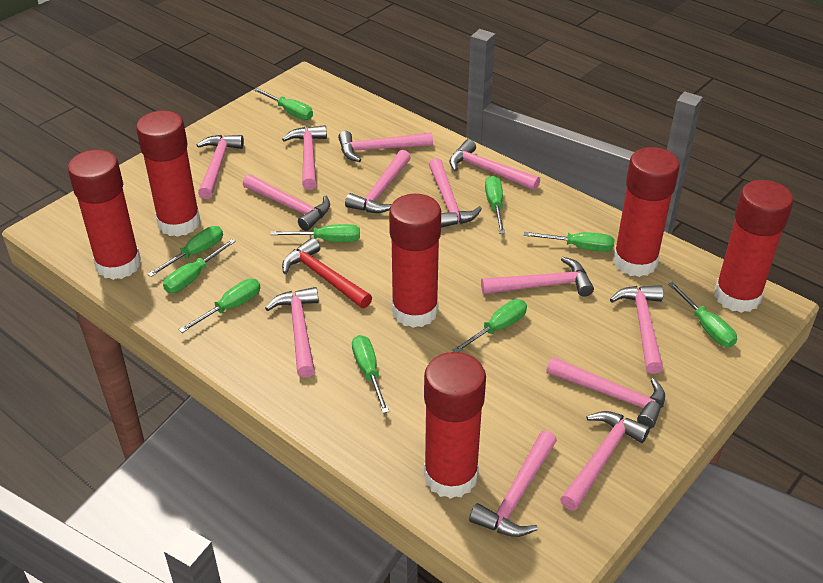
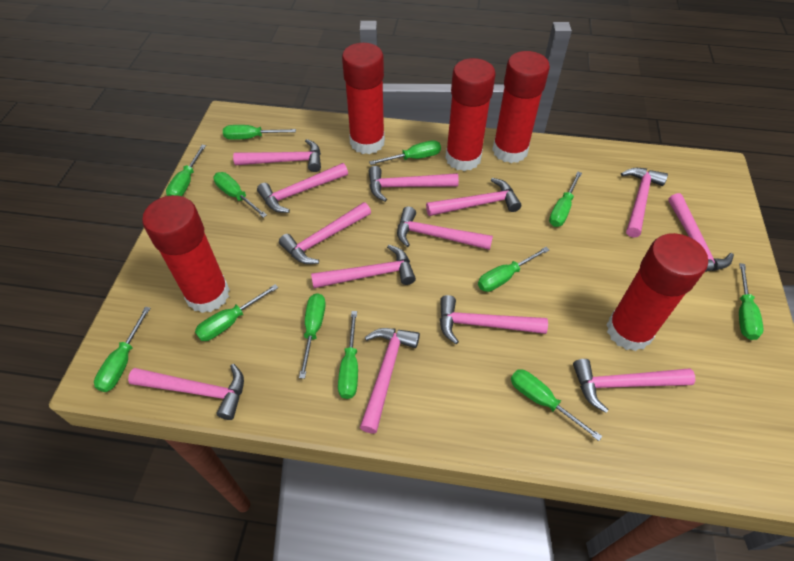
green screwdriver: 10 -> 12
red glue stick: 6 -> 5
red hammer: 1 -> 0

